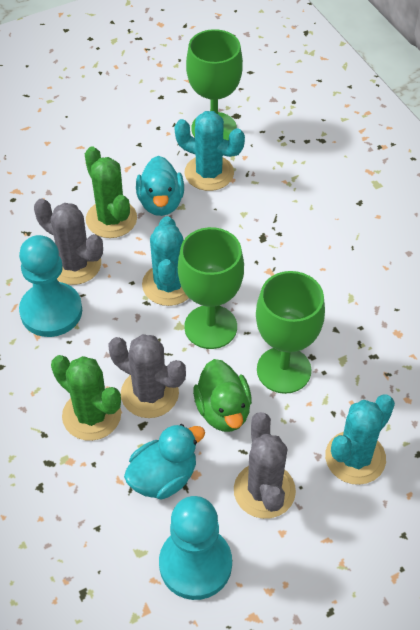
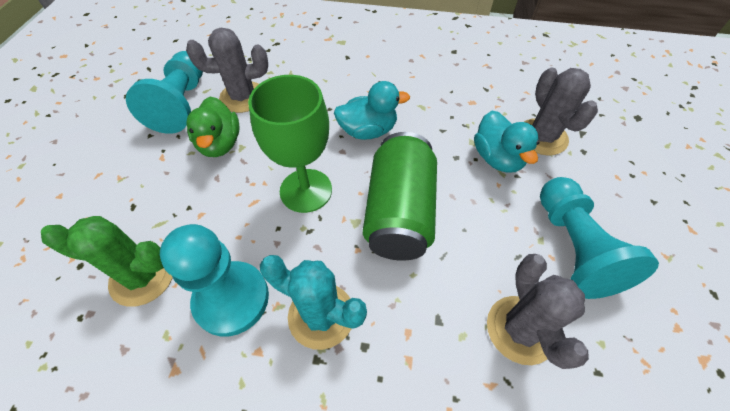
green cactus: 2 -> 1
green can: 0 -> 1
green goblet: 3 -> 1
turquoise cactus: 3 -> 1
turquoise pawn: 2 -> 3

